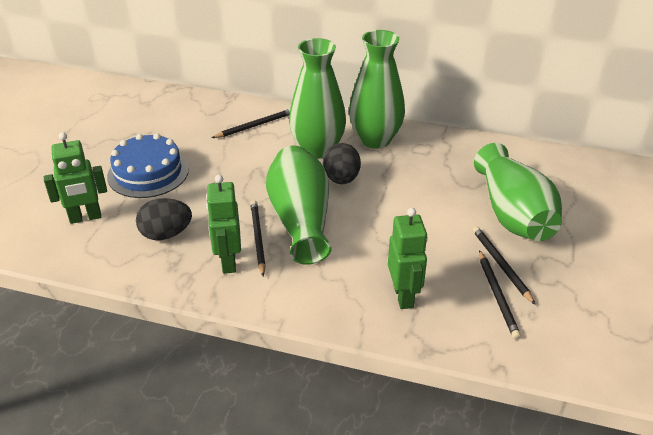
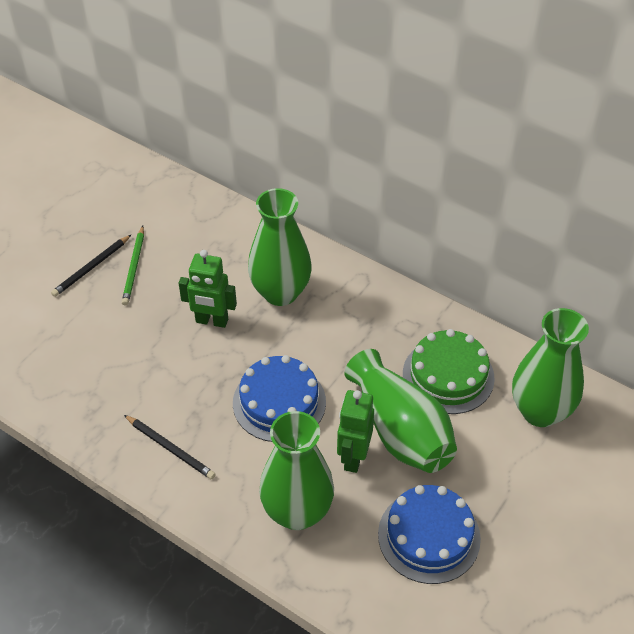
black egg: 2 -> 0
black pencil: 4 -> 2
blue cake: 1 -> 2
green cake: 0 -> 1
green pencil: 0 -> 1
green robot: 3 -> 2

